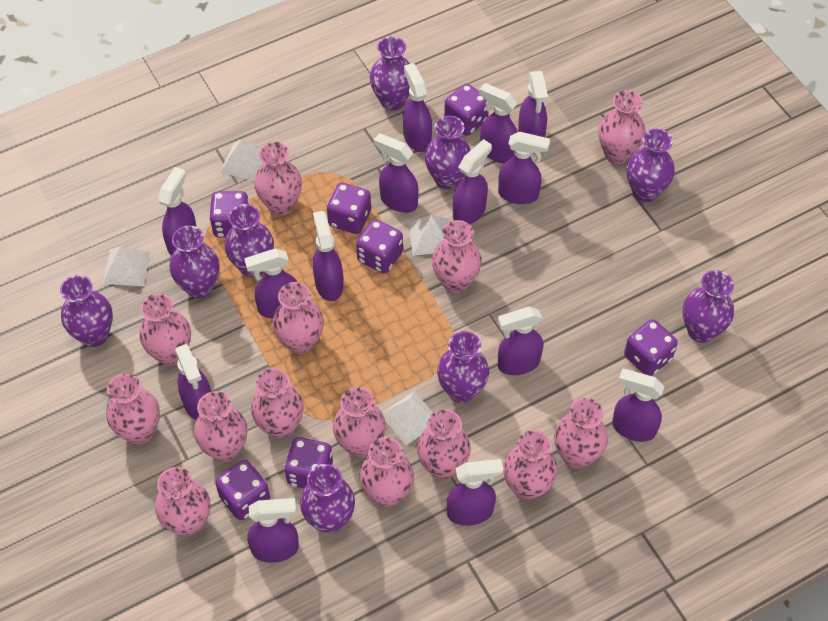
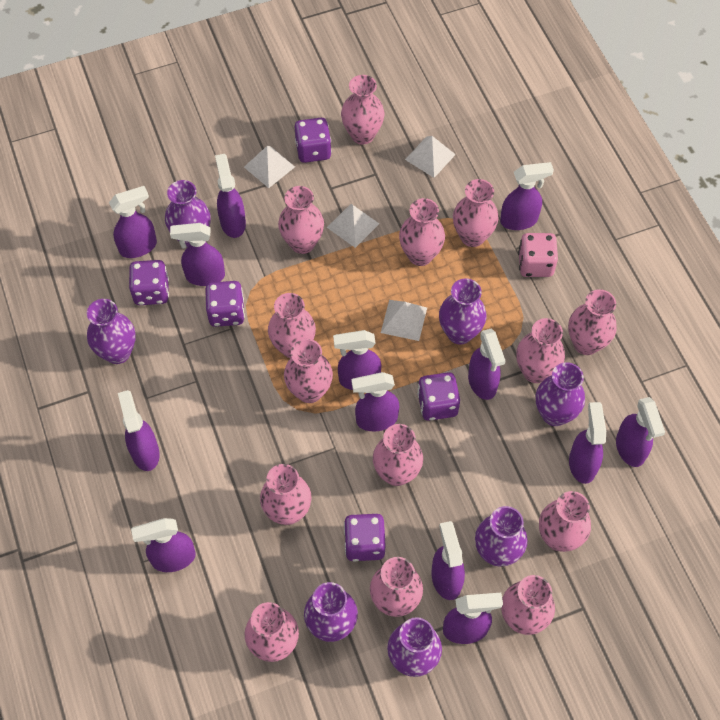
pink dice: 0 -> 1
purple dice: 7 -> 5
purple spray bottle: 14 -> 13
purple vase: 9 -> 7

